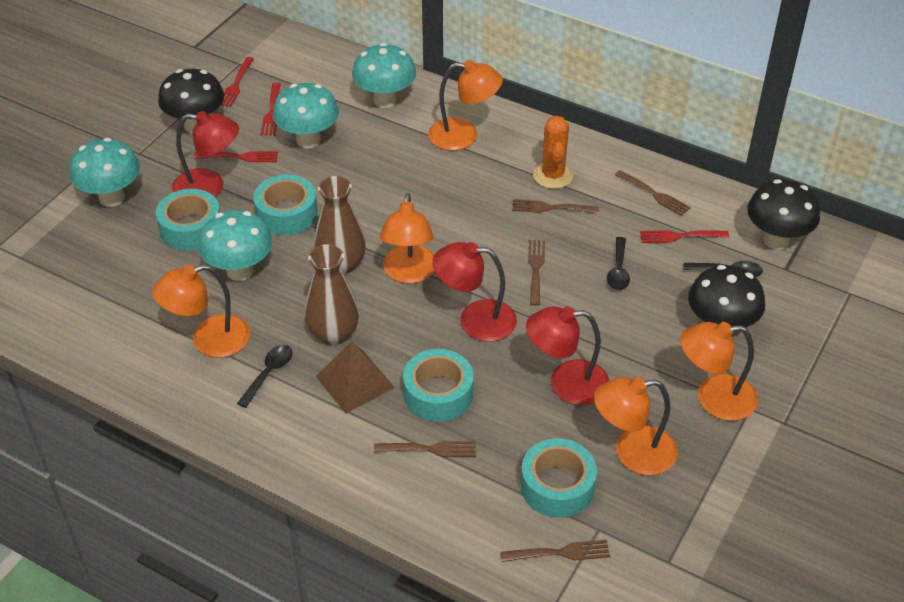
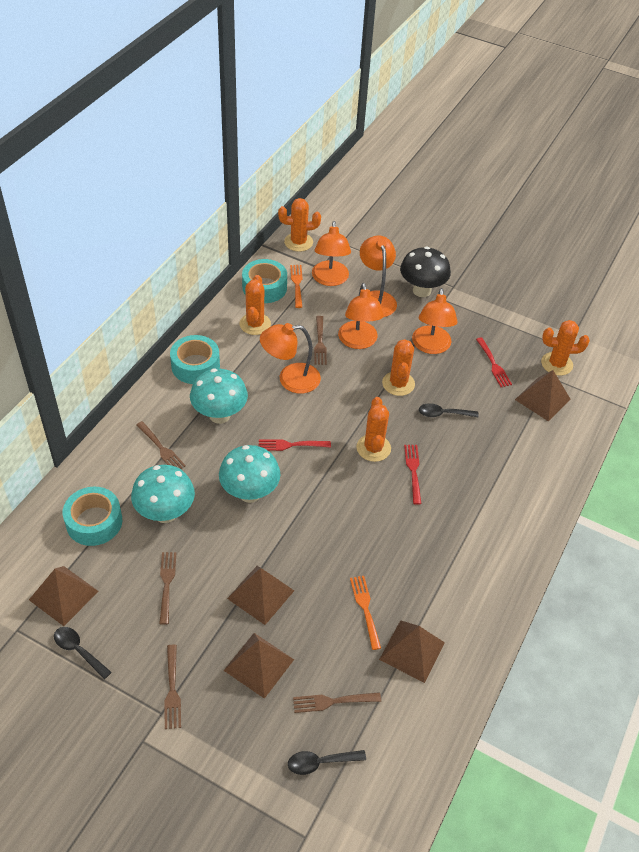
black mushroom: 3 -> 1
brown pyramid: 1 -> 5
brown vase: 2 -> 0
orange cactus: 1 -> 5
orange fork: 0 -> 2
red fork: 4 -> 3
red lamp: 3 -> 0
turquoise mushroom: 4 -> 3
turquoise tape: 4 -> 3

